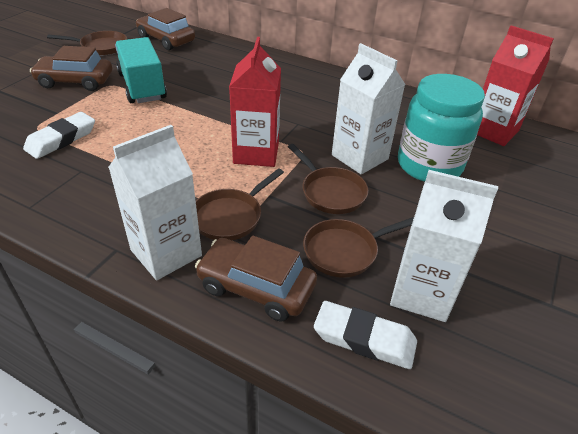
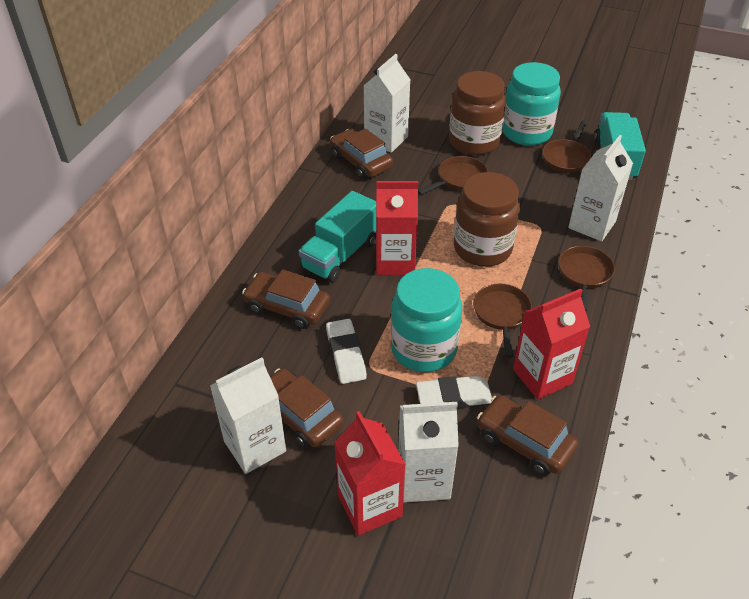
brown car: 3 -> 4
brown jar: 0 -> 2
red carton: 2 -> 3
turquoise jar: 1 -> 2
turquoise truck: 1 -> 2
white carton: 3 -> 4

